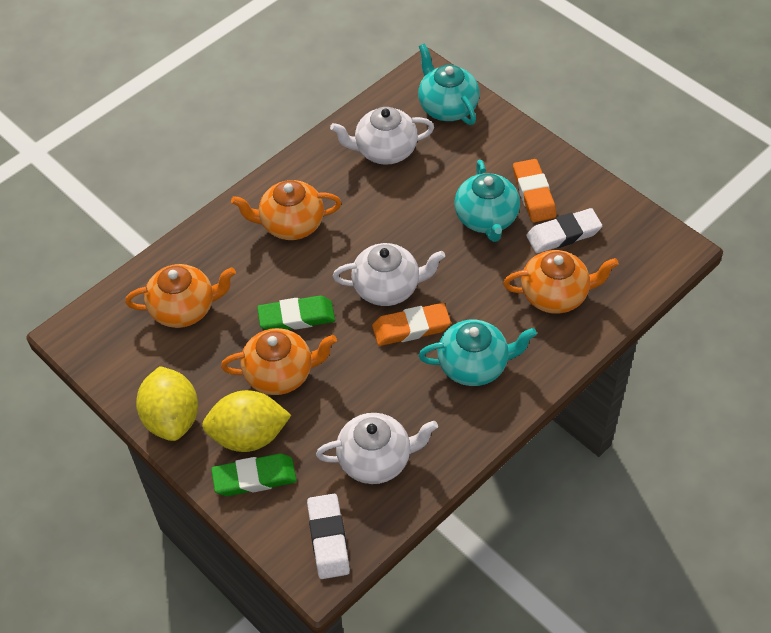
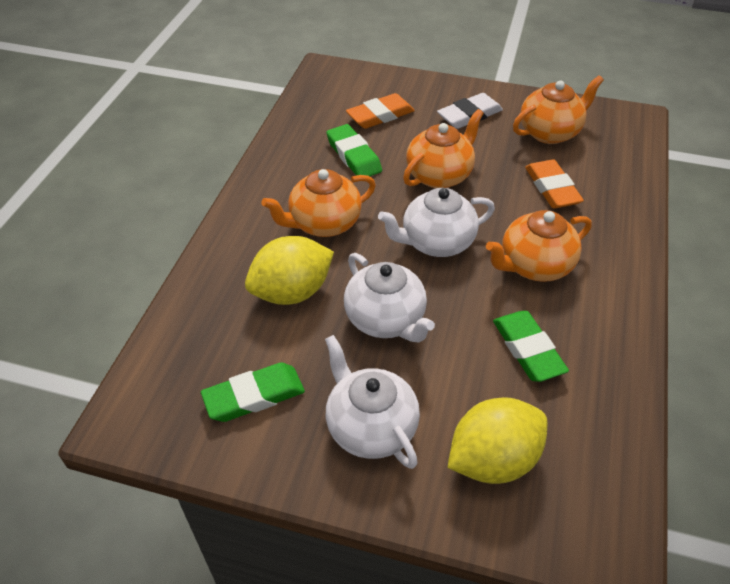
green eraser: 2 -> 3
turquoise teapot: 3 -> 0
white eraser: 2 -> 1

